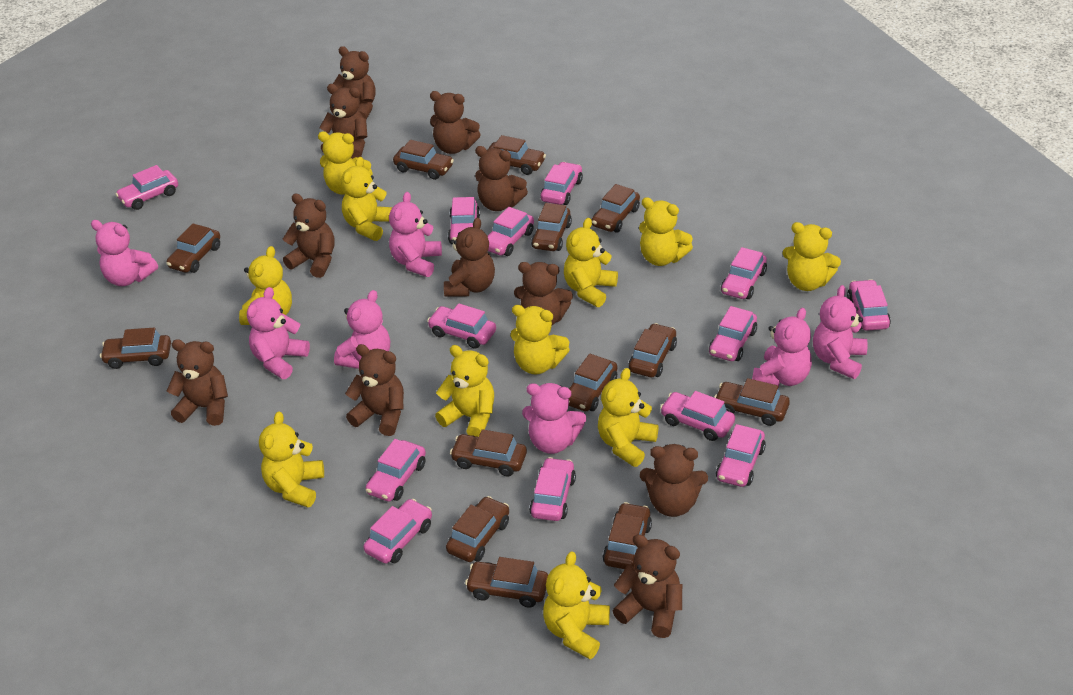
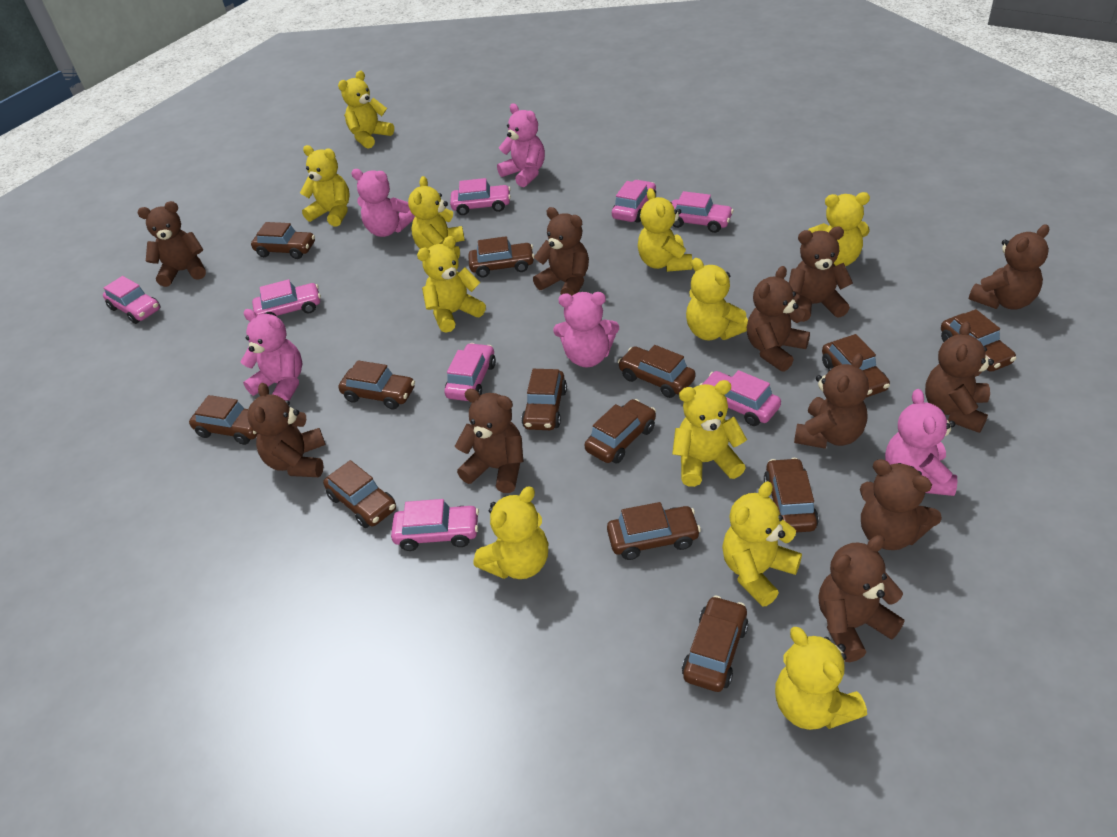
pink car: 13 -> 8
pink teddy bear: 7 -> 5

